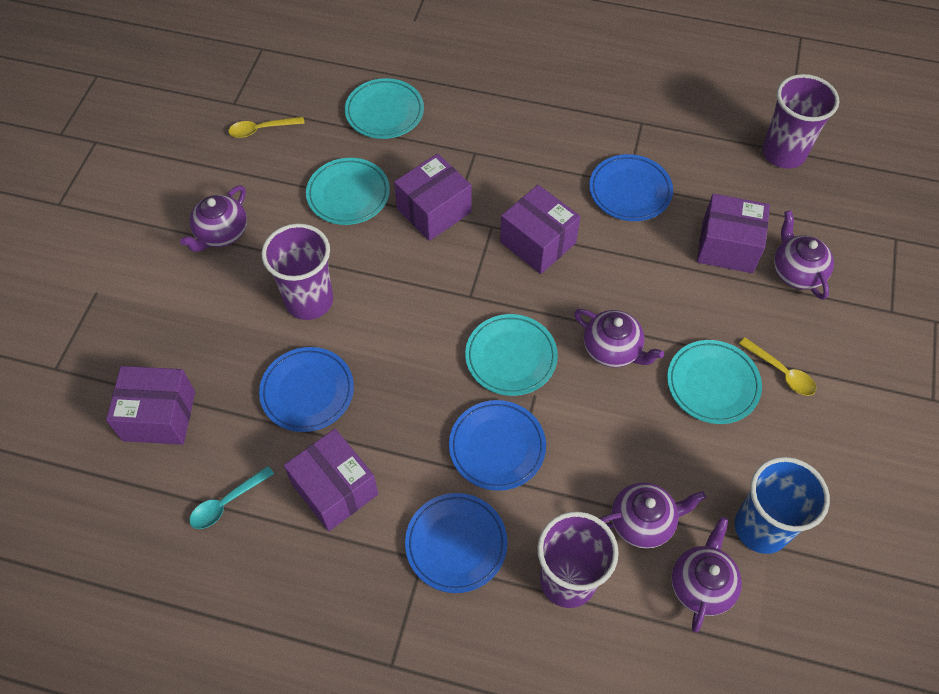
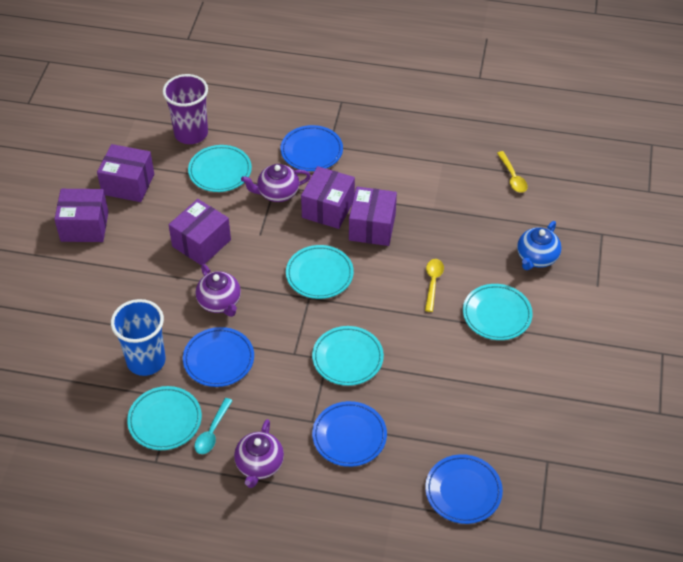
blue teapot: 0 -> 1
purple cup: 3 -> 1
purple teapot: 5 -> 3
turquoise plate: 4 -> 5

